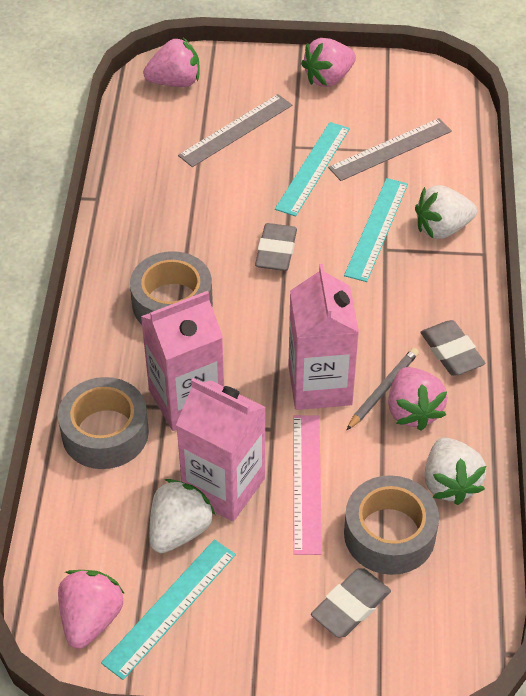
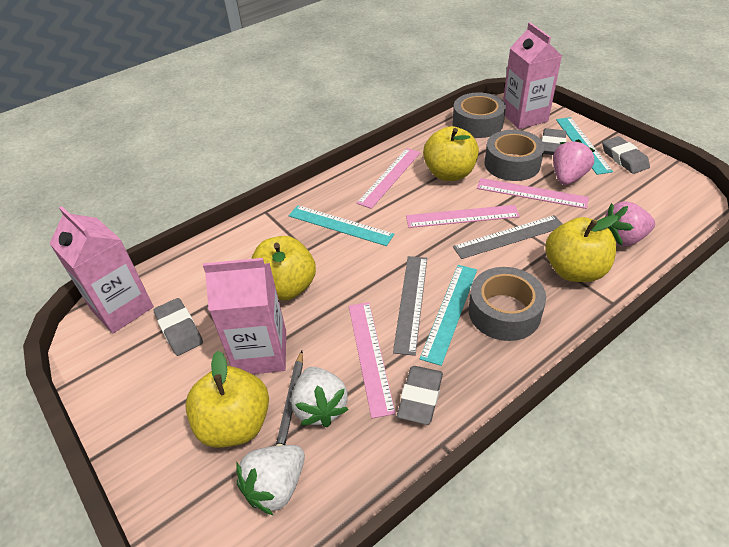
grey eraser: 3 -> 4
pink ruler: 1 -> 4
pink strawberry: 4 -> 2
white strawberry: 3 -> 2
yellow apple: 0 -> 4

